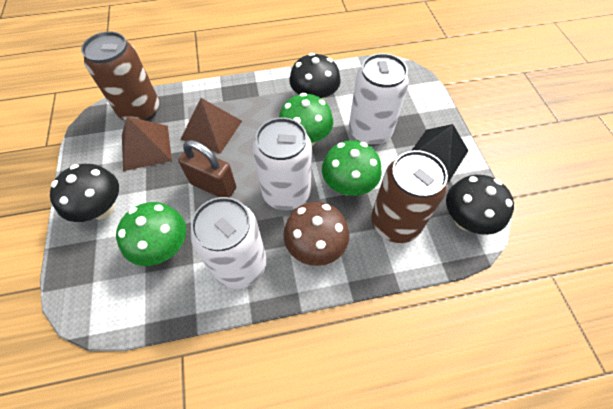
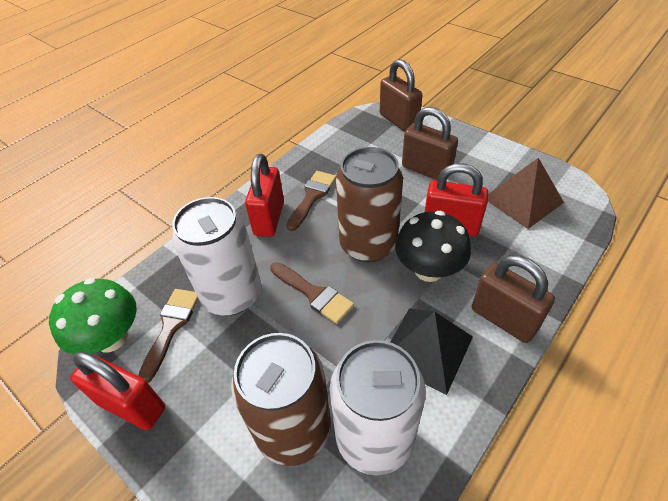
black mushroom: 3 -> 1
brown brush: 0 -> 3
brown mushroom: 1 -> 0
brown padlock: 1 -> 3
brown pyramid: 2 -> 1
green mushroom: 3 -> 1
red padlock: 0 -> 3
white can: 3 -> 2

